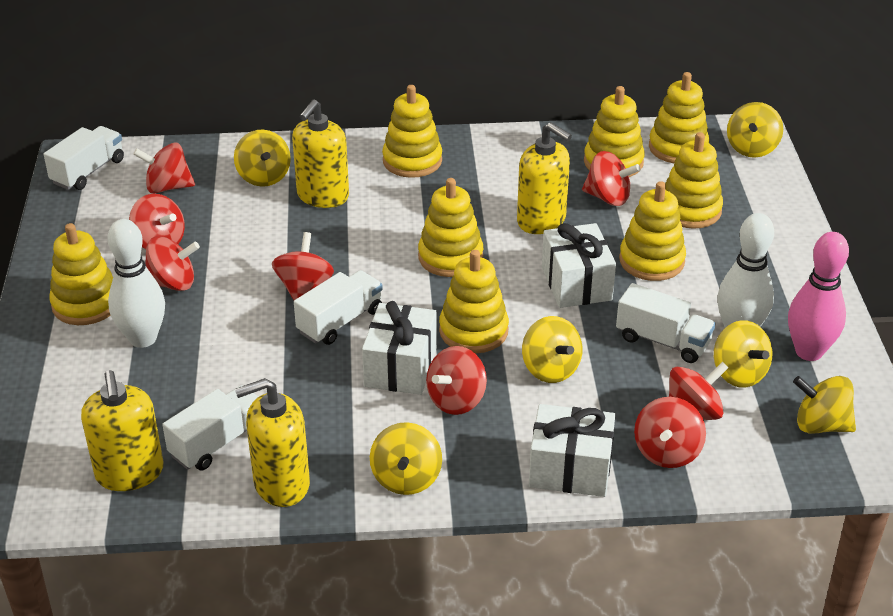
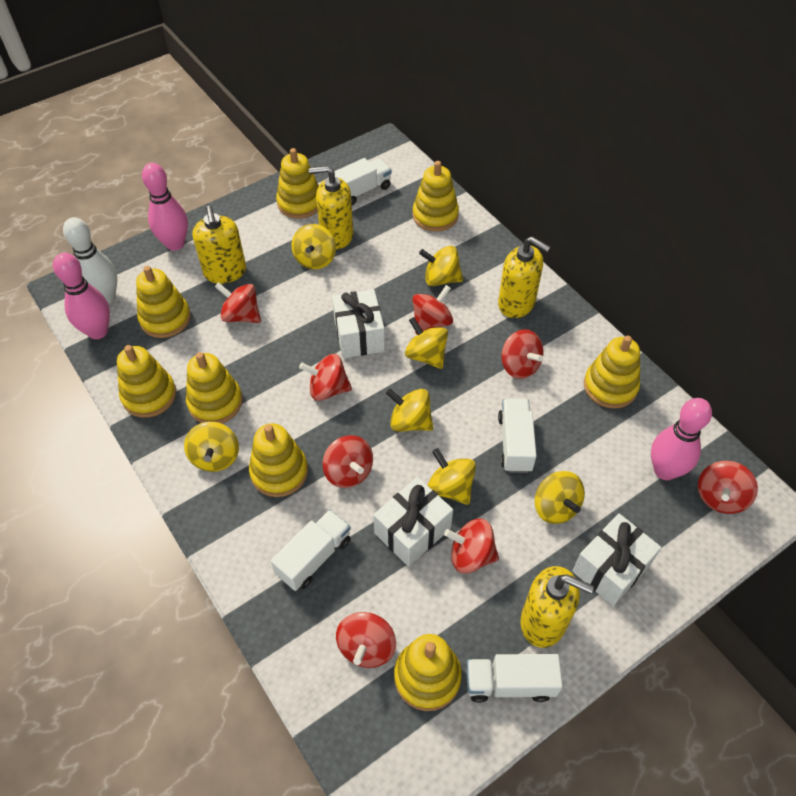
pink bowling pin: 1 -> 3
white bowling pin: 2 -> 1
yellow spinning top: 6 -> 7

